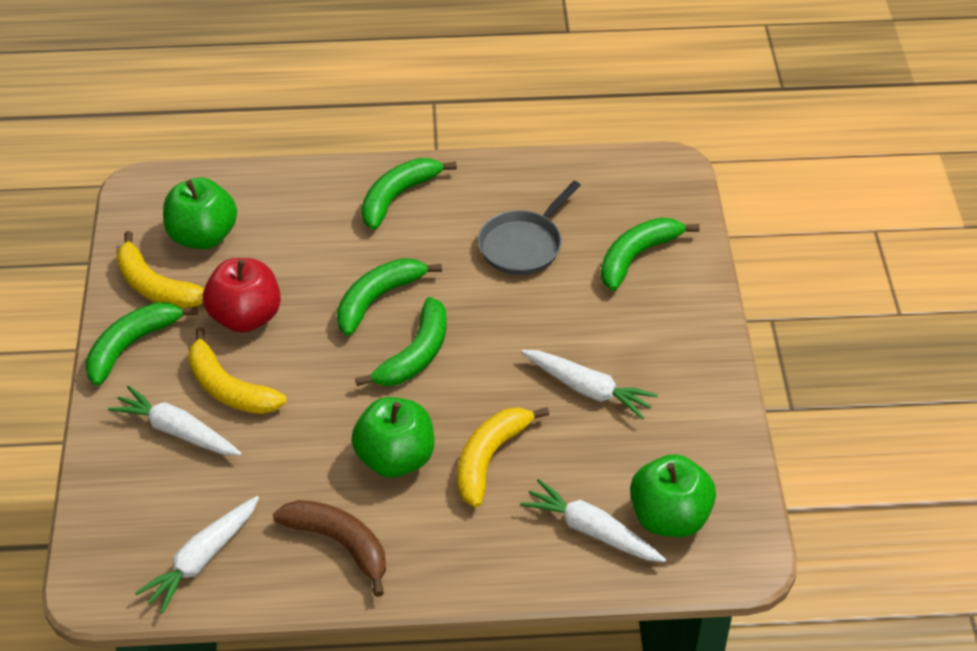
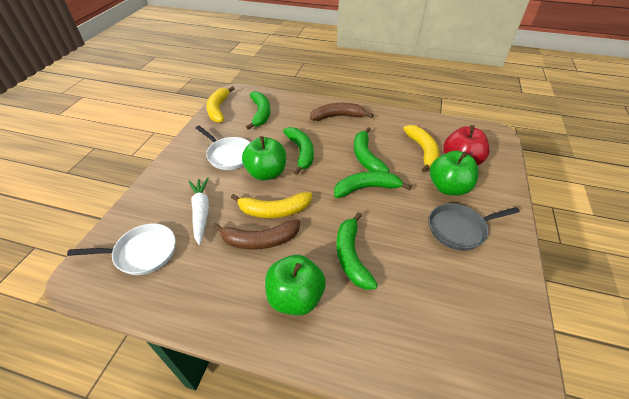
brown banana: 1 -> 2
white carrot: 4 -> 1
white pan: 0 -> 2

